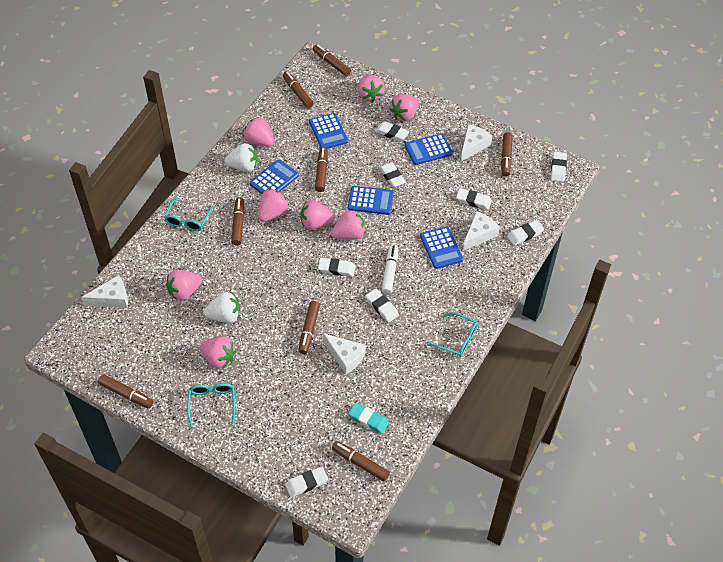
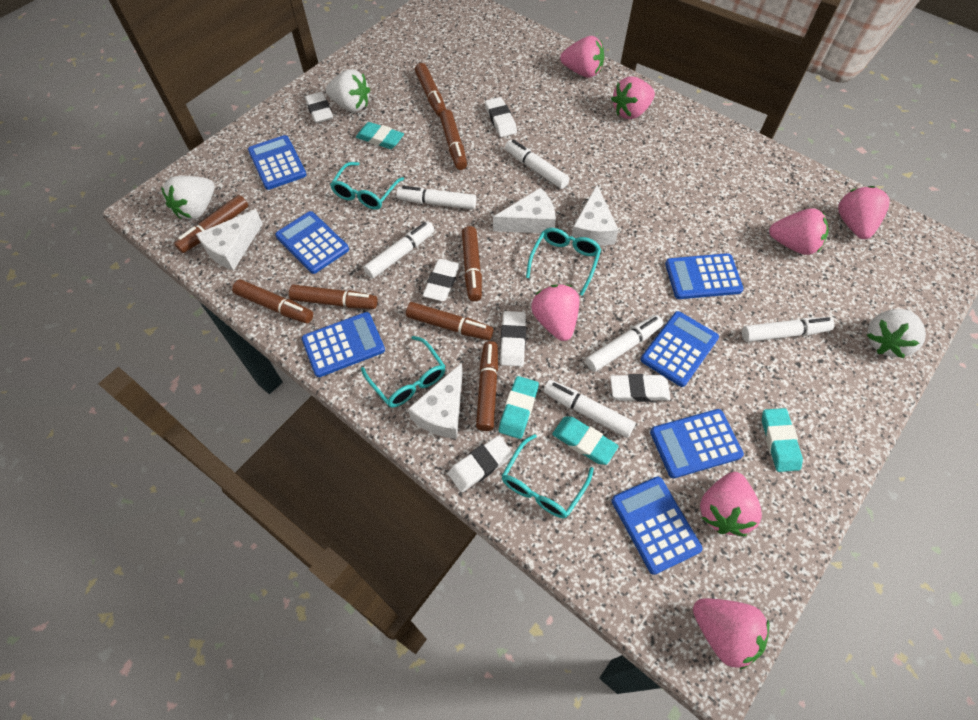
blue calculator: 5 -> 7
pink strawberry: 8 -> 7
turquoise eraser: 1 -> 4
turquoise glasses: 3 -> 4
white eraser: 8 -> 6
white marker: 1 -> 6
white strawberry: 2 -> 3

